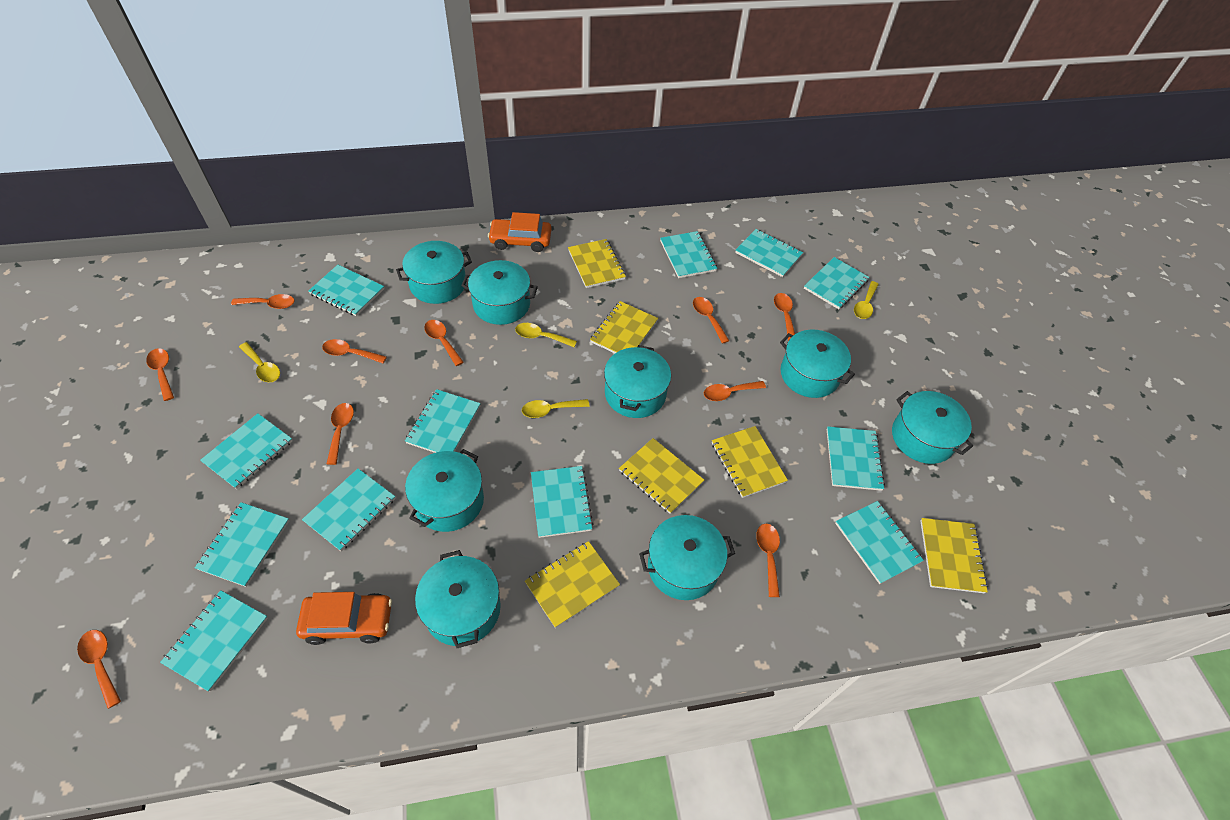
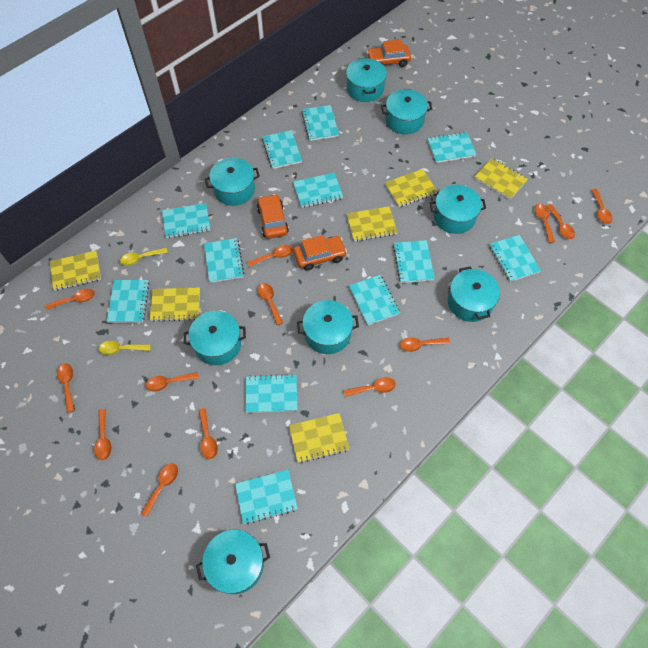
orange car: 2 -> 3
orange spoon: 10 -> 13
yellow spoon: 4 -> 2

